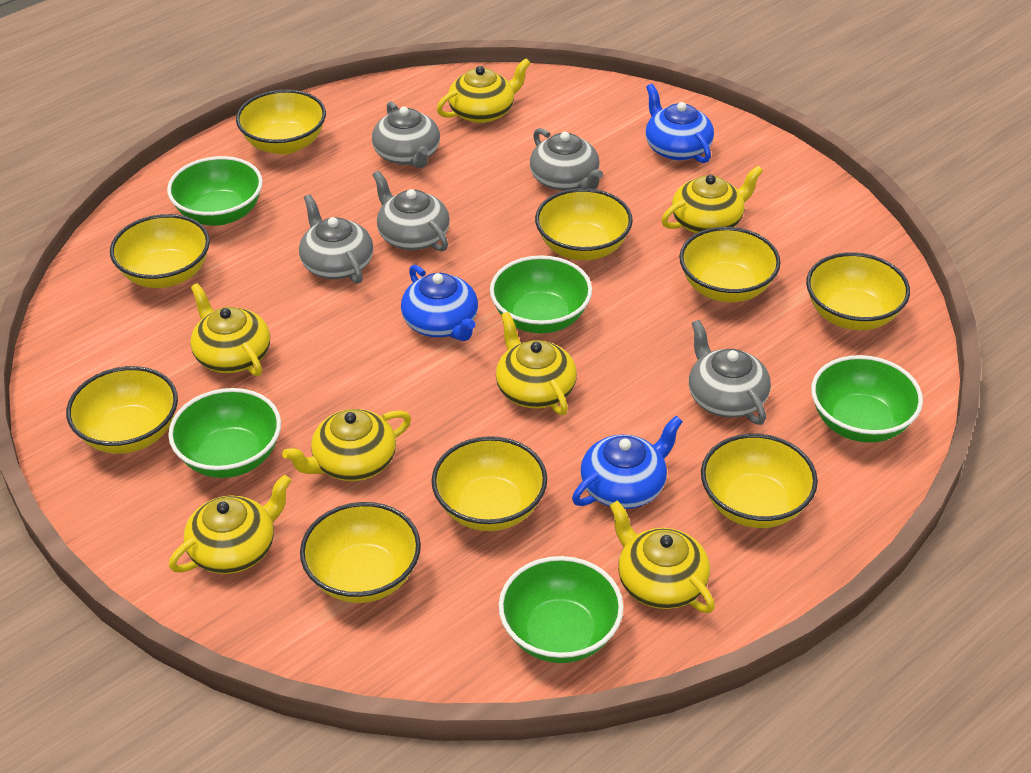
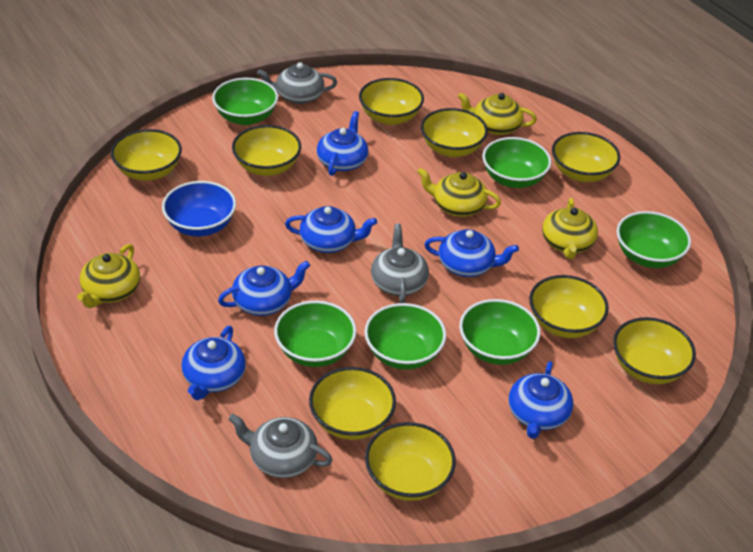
blue bowl: 0 -> 1
blue teapot: 3 -> 6
green bowl: 5 -> 6
grey teapot: 5 -> 3
yellow teapot: 7 -> 4

